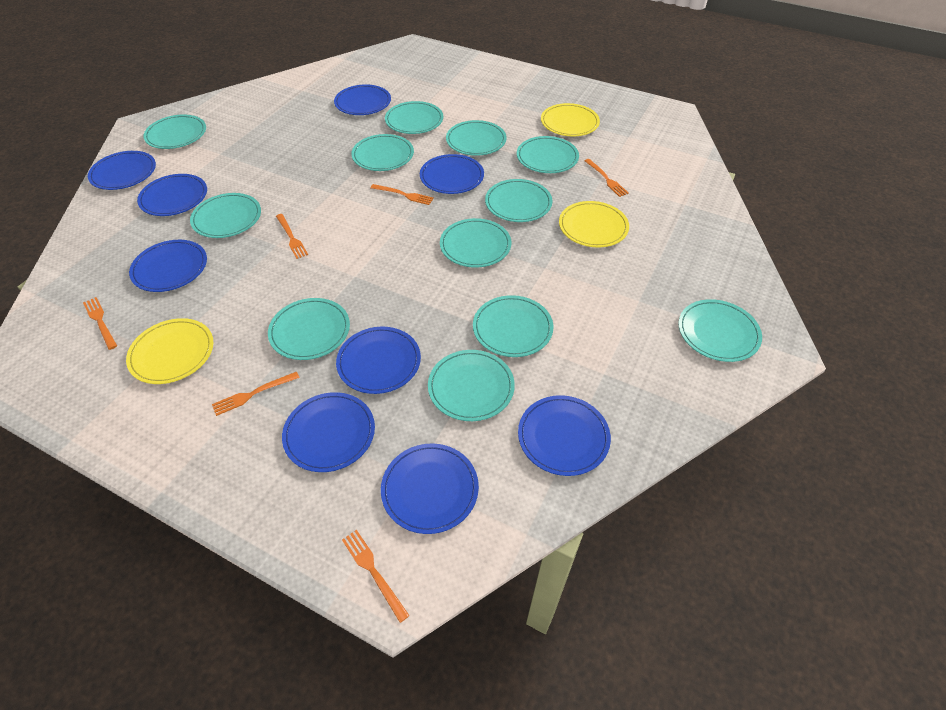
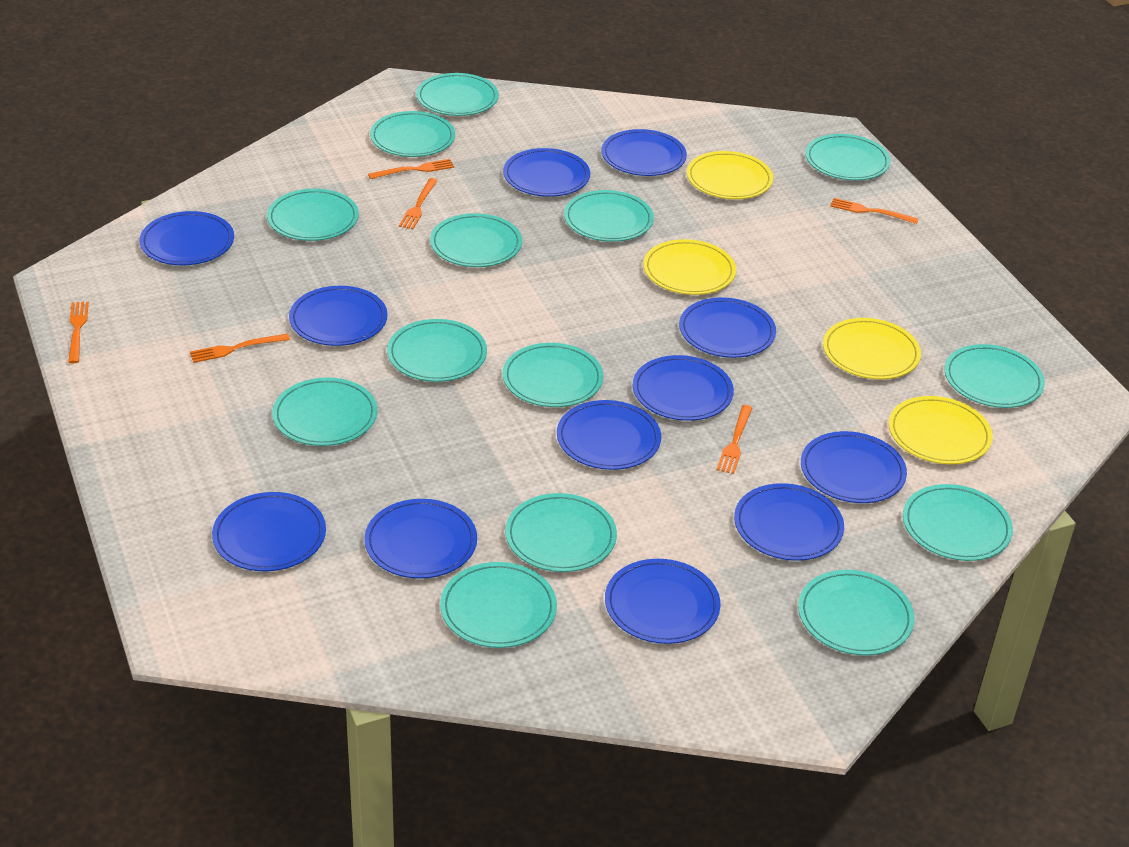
blue plate: 9 -> 12
turquoise plate: 12 -> 14
yellow plate: 3 -> 4

